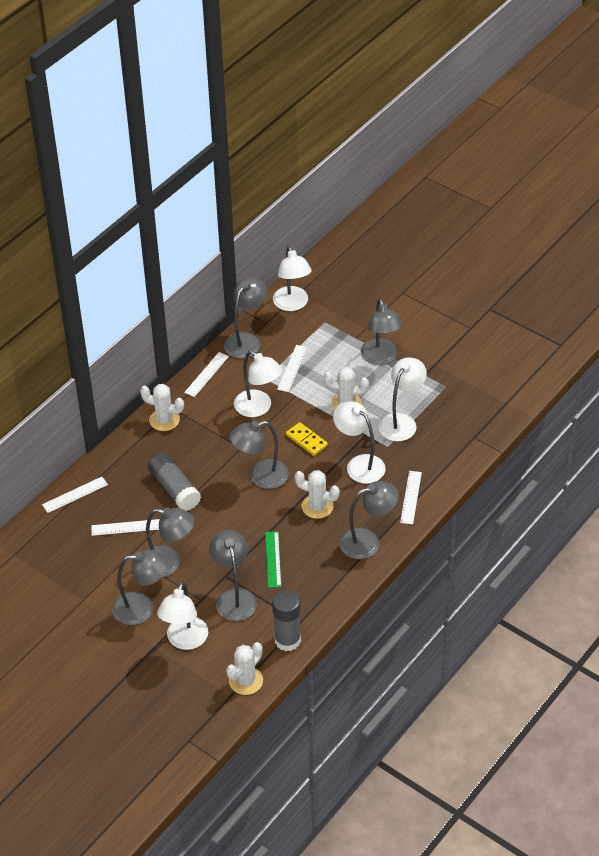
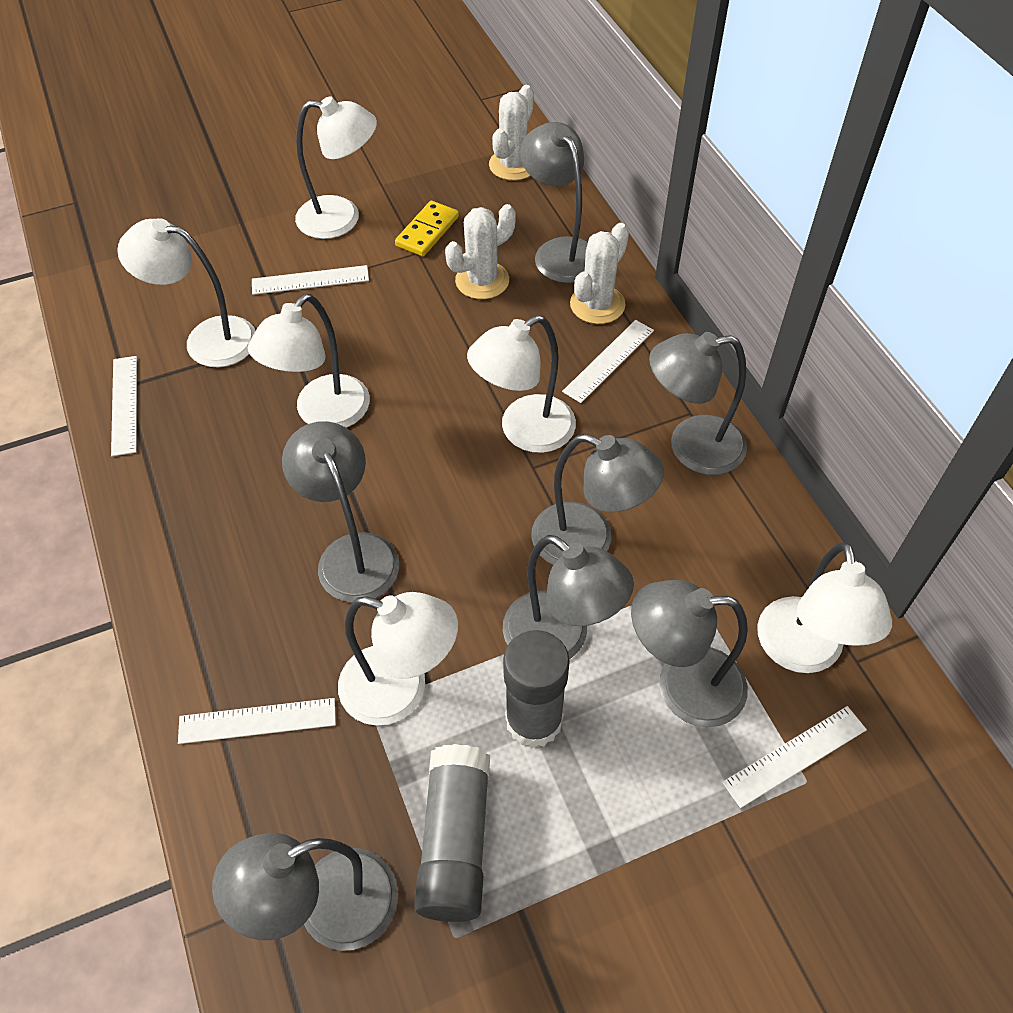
green ruler: 1 -> 0
white cactus: 4 -> 3
white lamp: 5 -> 6

